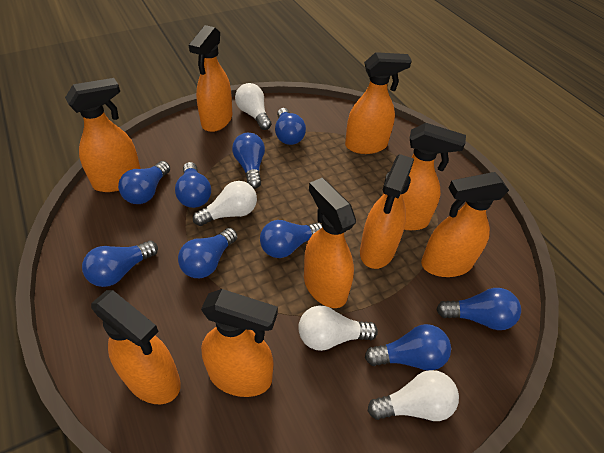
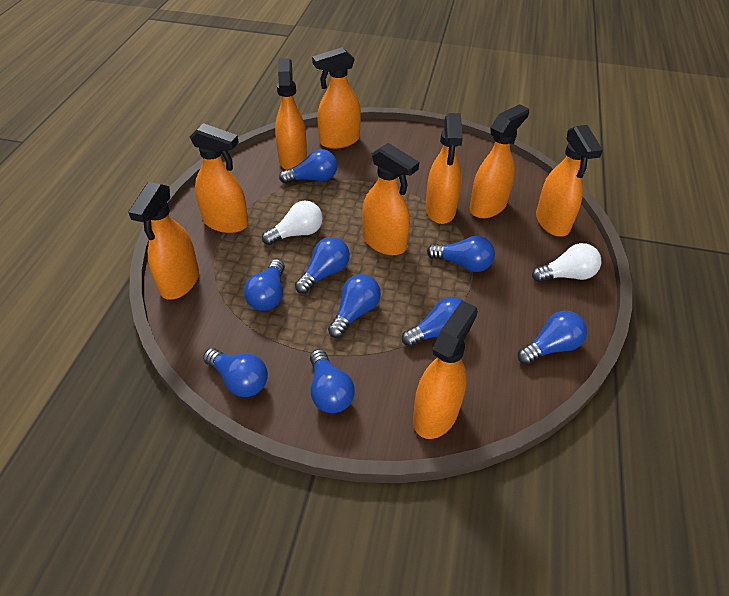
white light bulb: 4 -> 2

